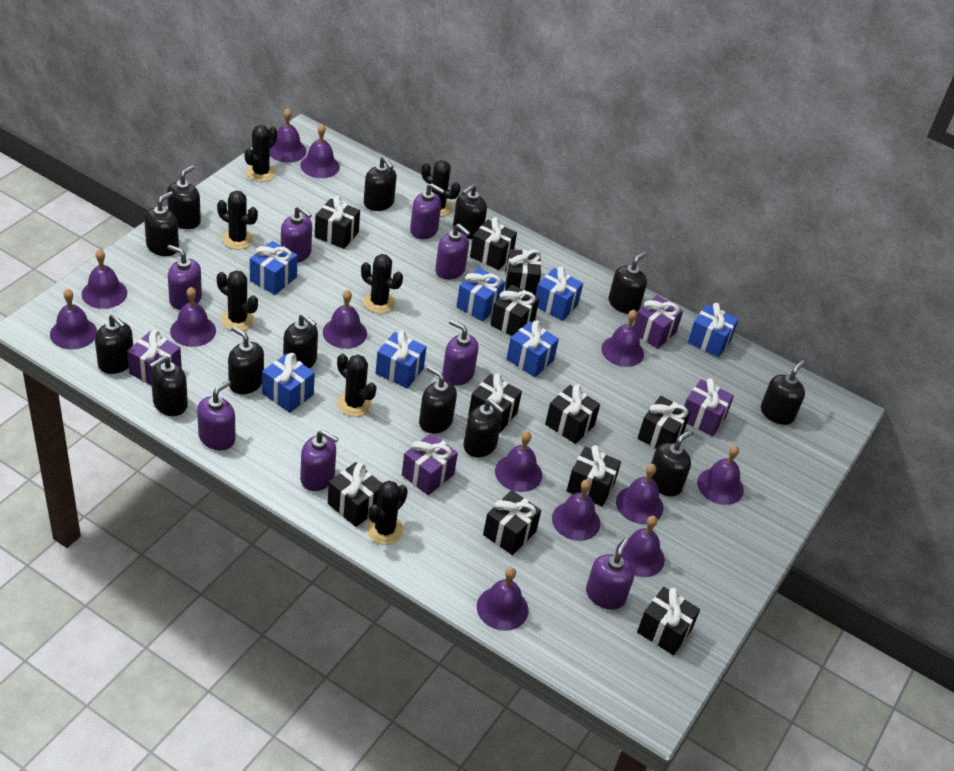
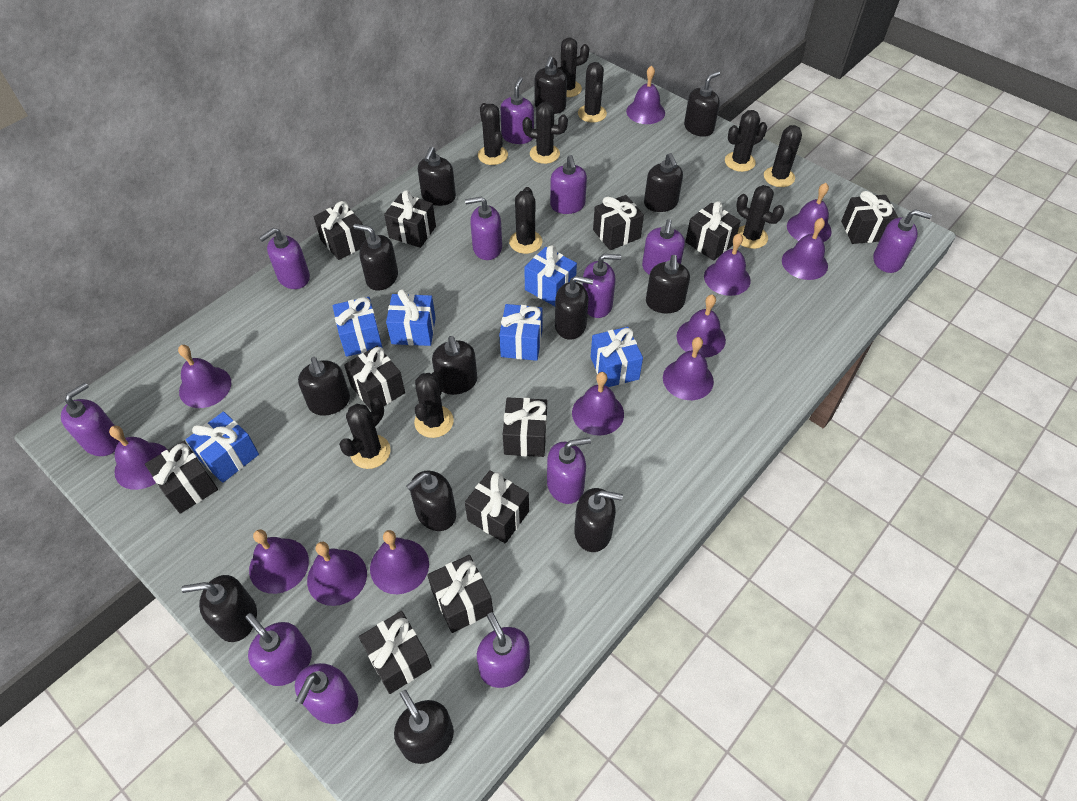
black cactus: 7 -> 10
blue gift: 7 -> 6
purple bell: 13 -> 12
purple gift: 4 -> 0
purple soap dispenser: 8 -> 12

